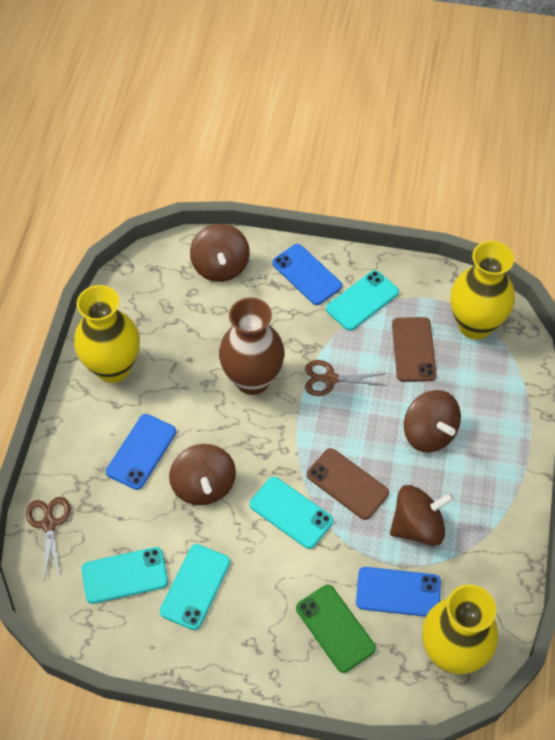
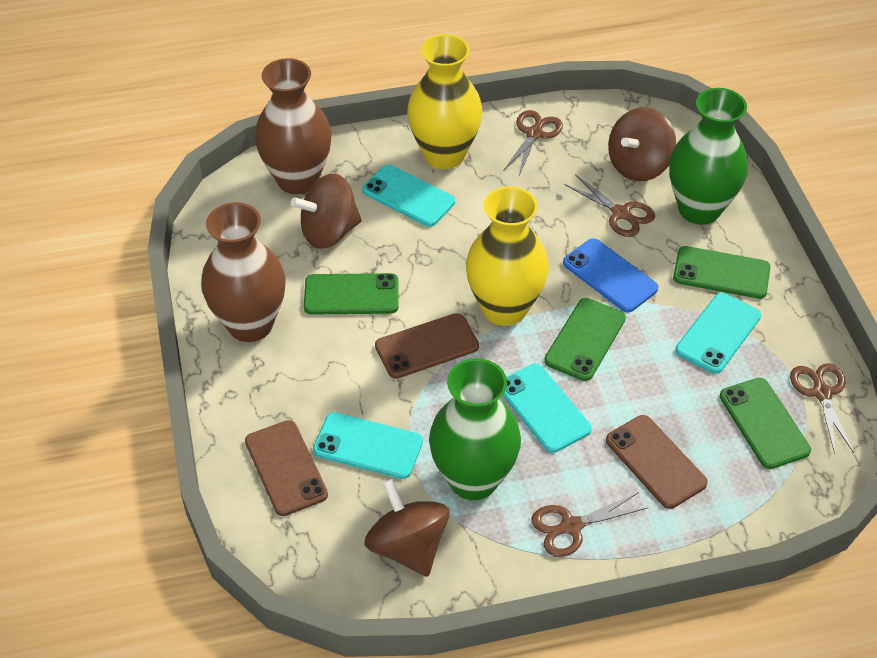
blue phone: 3 -> 1
brown phone: 2 -> 3
brown scissors: 2 -> 4
brown spinning top: 4 -> 3
brown vase: 1 -> 2
green phone: 1 -> 4
green vase: 0 -> 2
yellow vase: 3 -> 2

